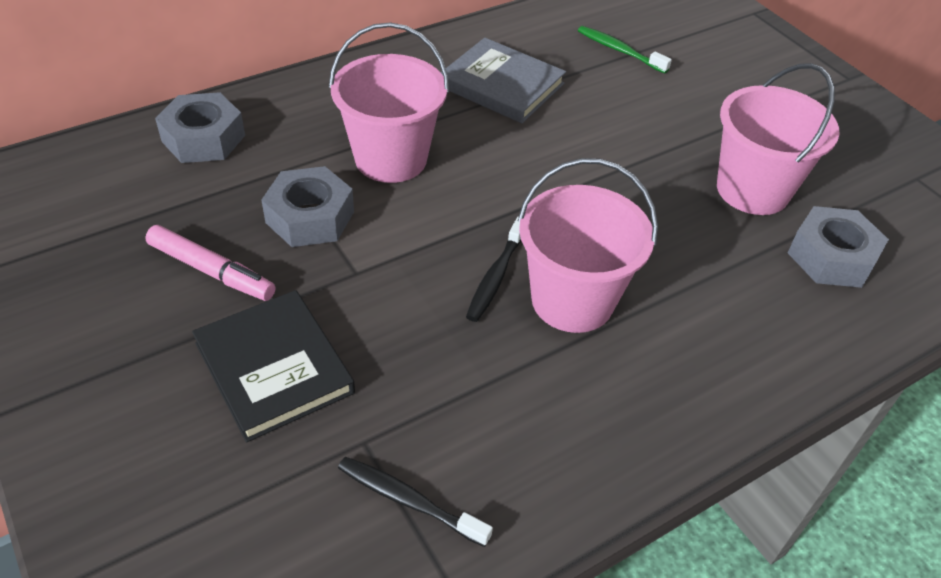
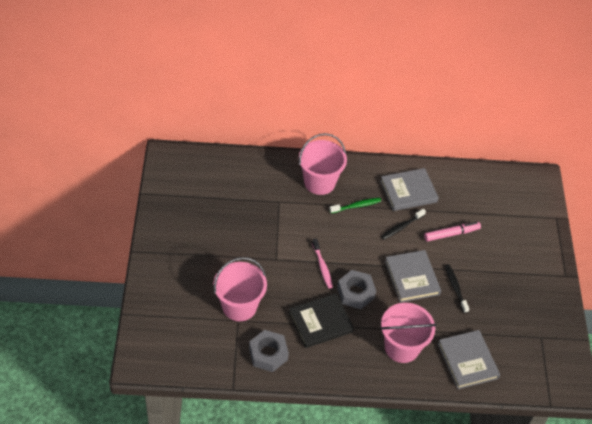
grey book: 1 -> 3
grey nut: 3 -> 2
pink toothbrush: 0 -> 1

